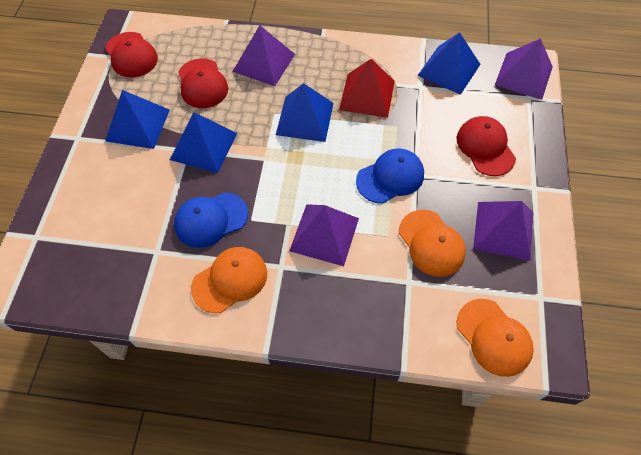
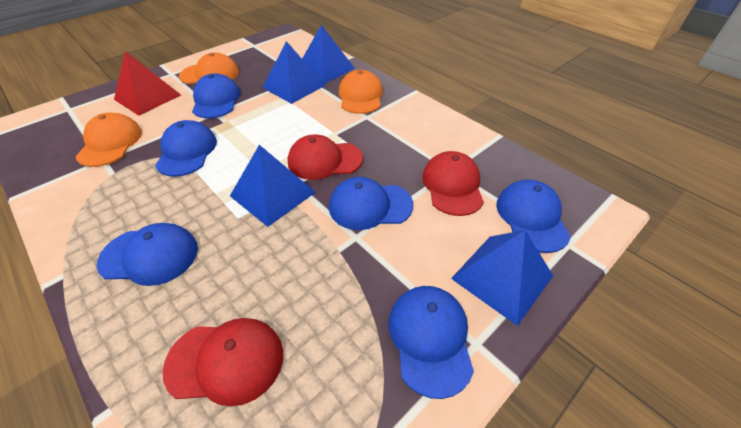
blue cap: 2 -> 6
purple pyramid: 4 -> 0

